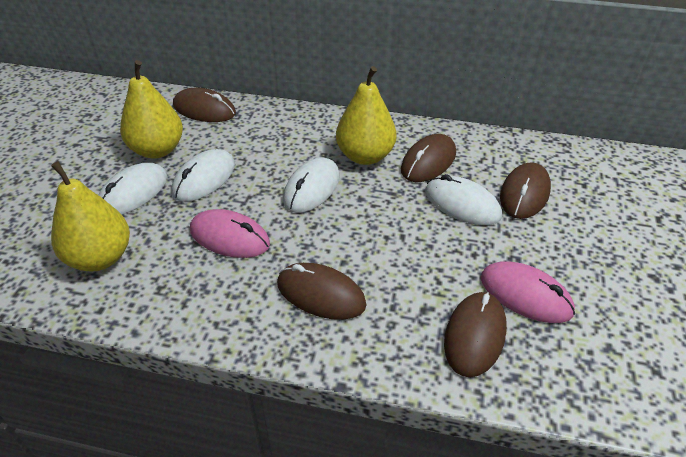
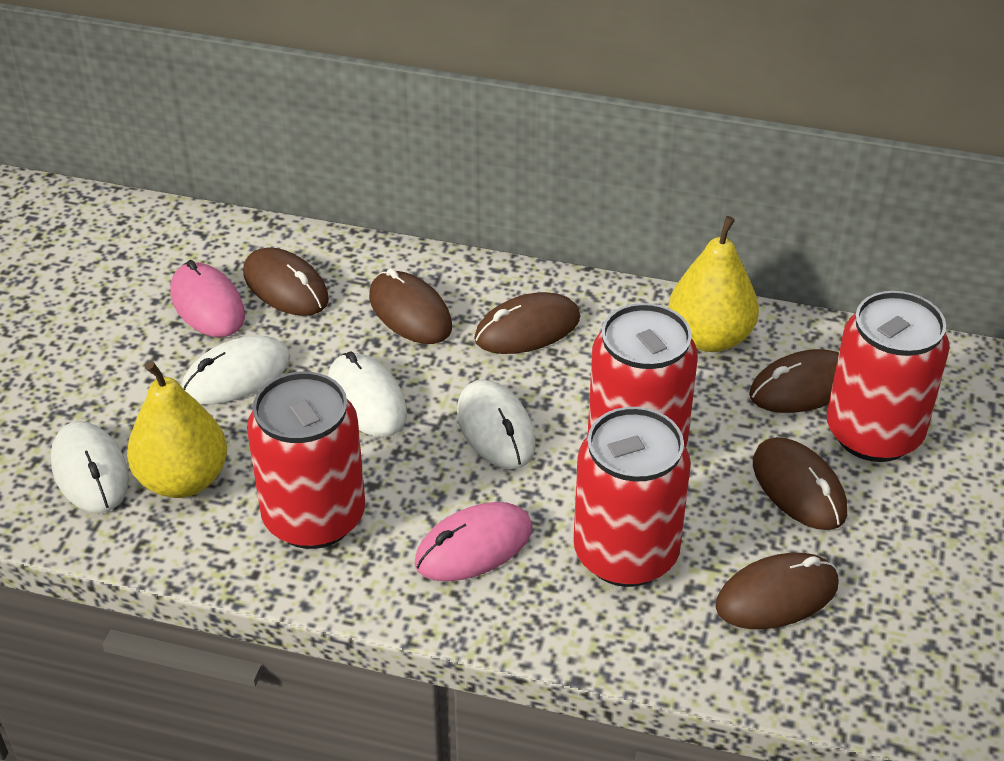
brown mouse: 5 -> 6
red can: 0 -> 4
yellow pear: 3 -> 2

